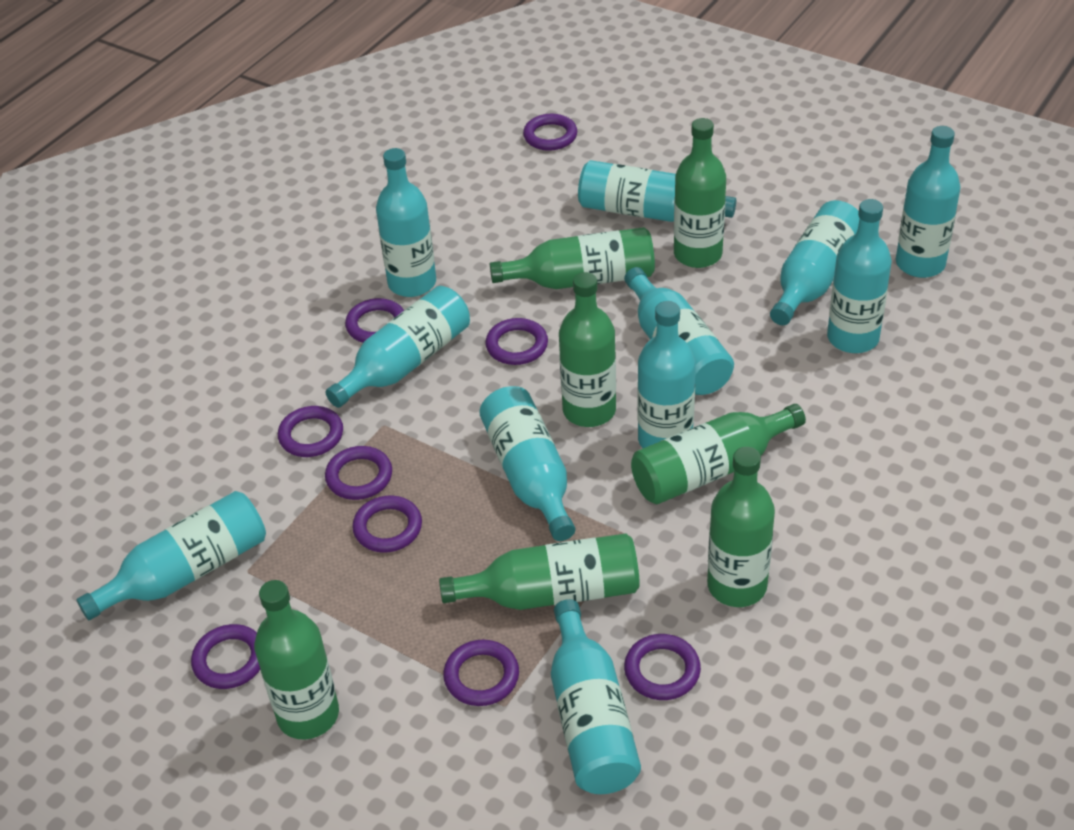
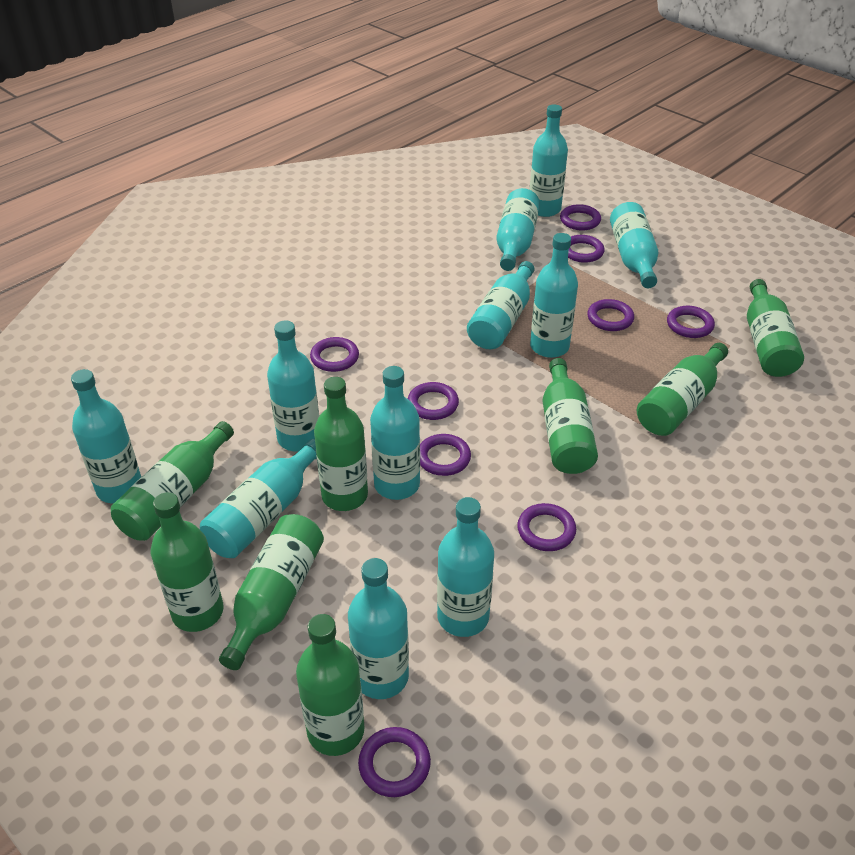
green bottle: 7 -> 8

